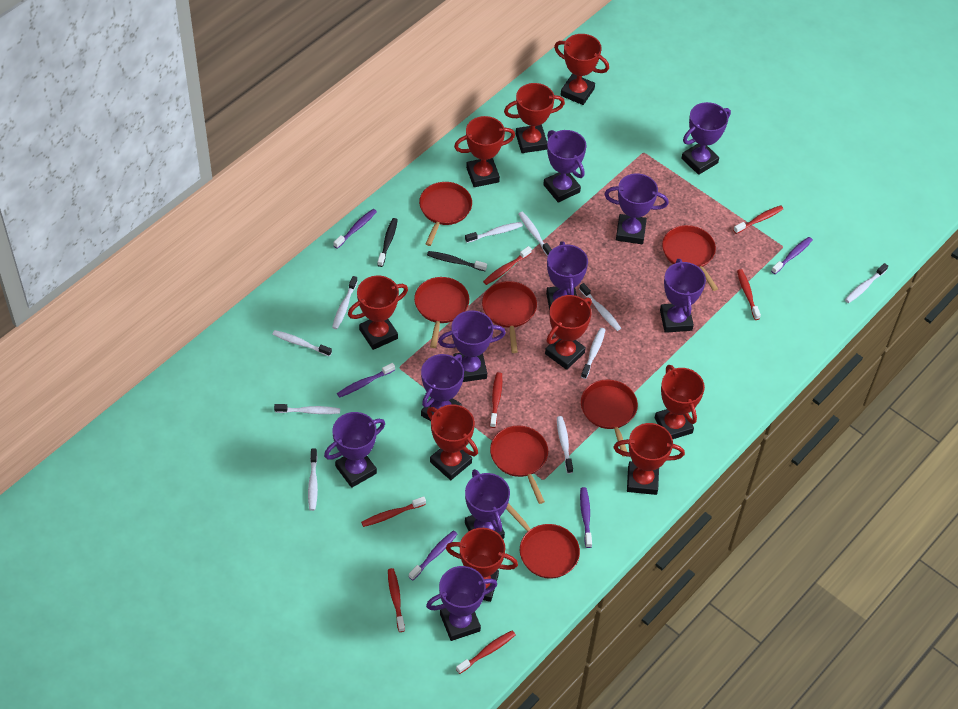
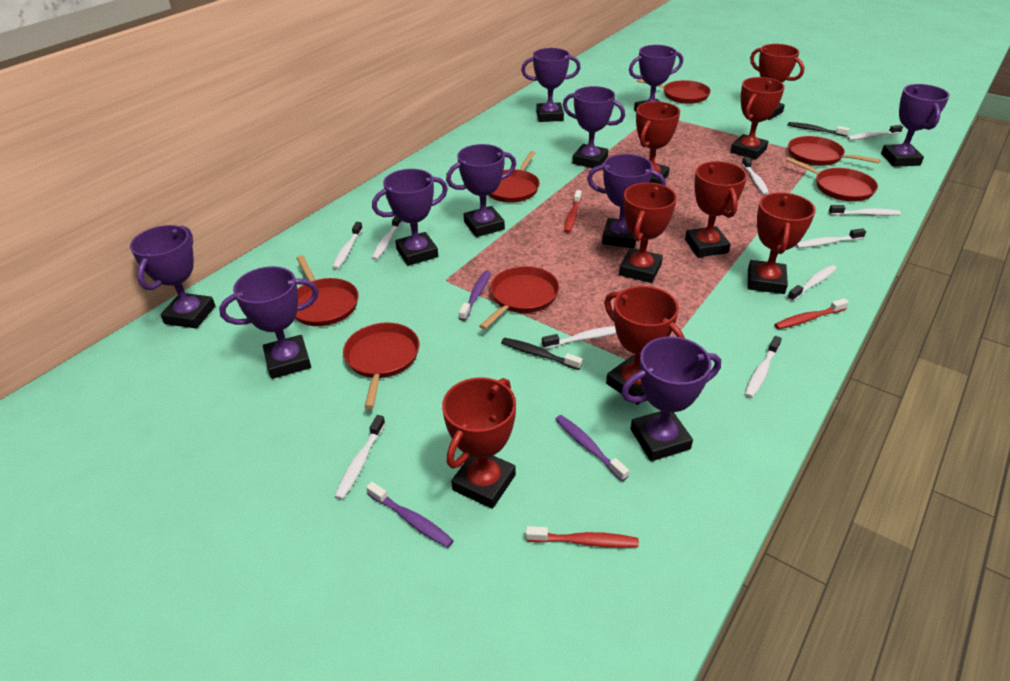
purple toothbrush: 5 -> 3
red toothbrush: 7 -> 3
red trophy: 9 -> 8

